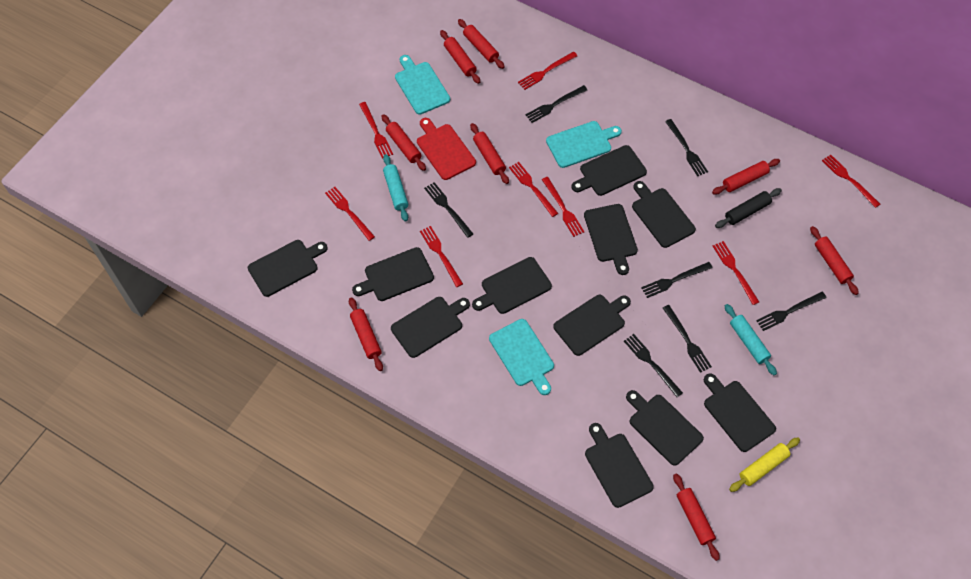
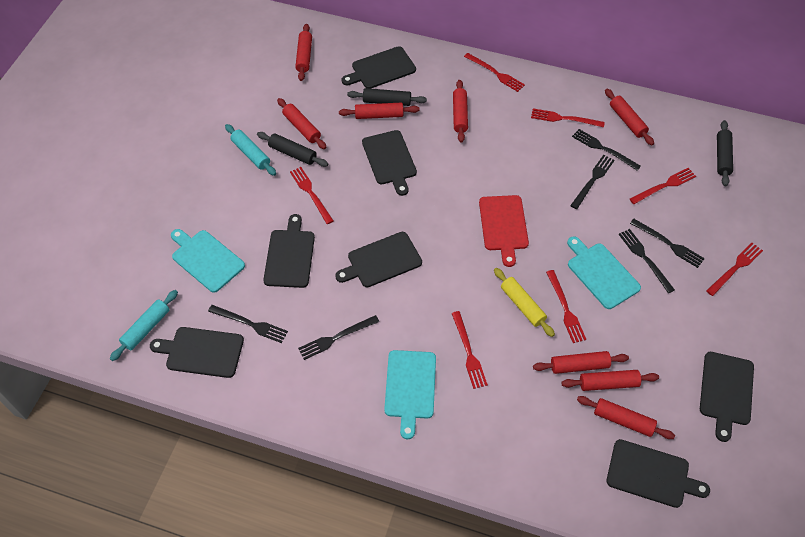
black cutting board: 11 -> 7
black fork: 7 -> 6
black rolling pin: 1 -> 3
red fork: 8 -> 7

